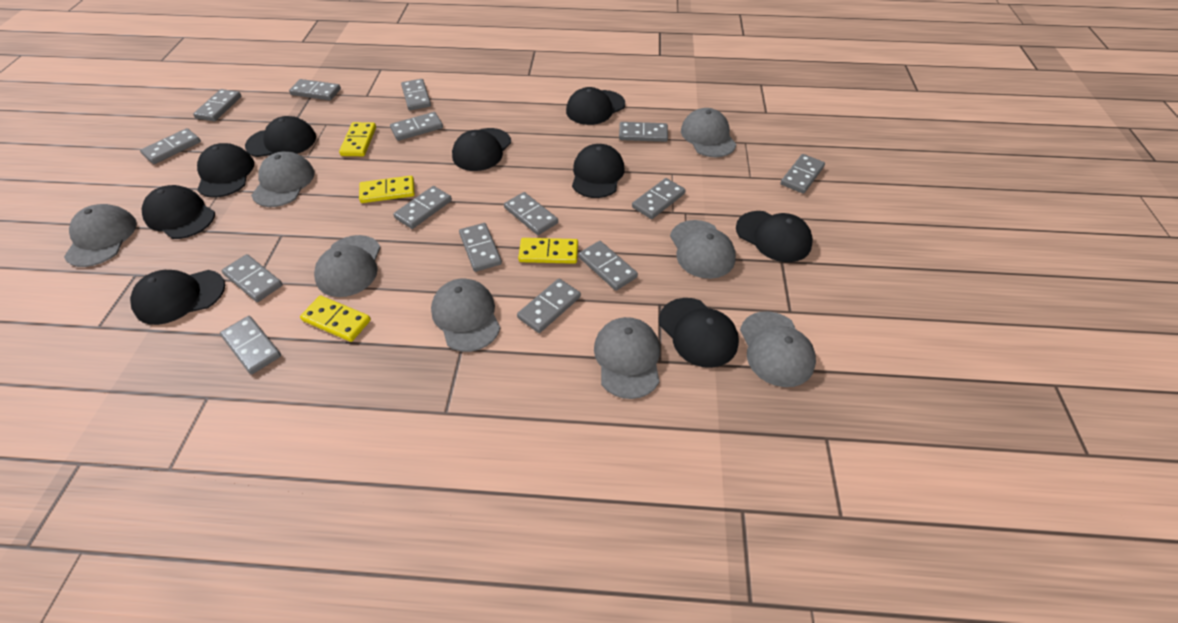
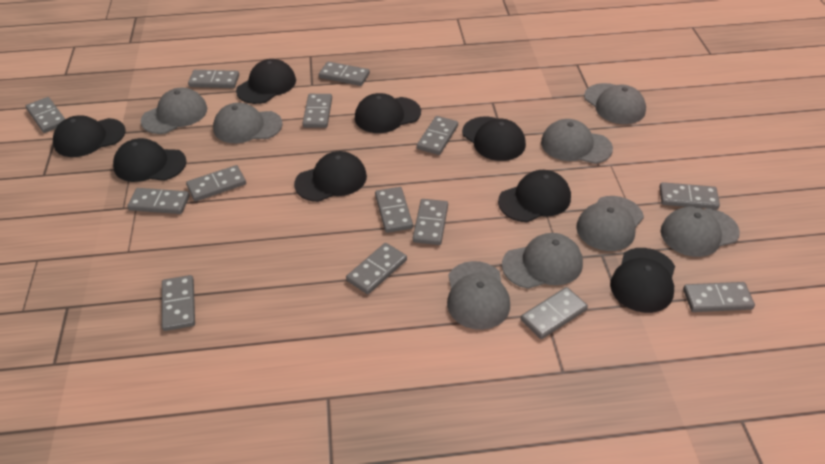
black cap: 9 -> 8
grey domino: 15 -> 14
yellow domino: 4 -> 0

